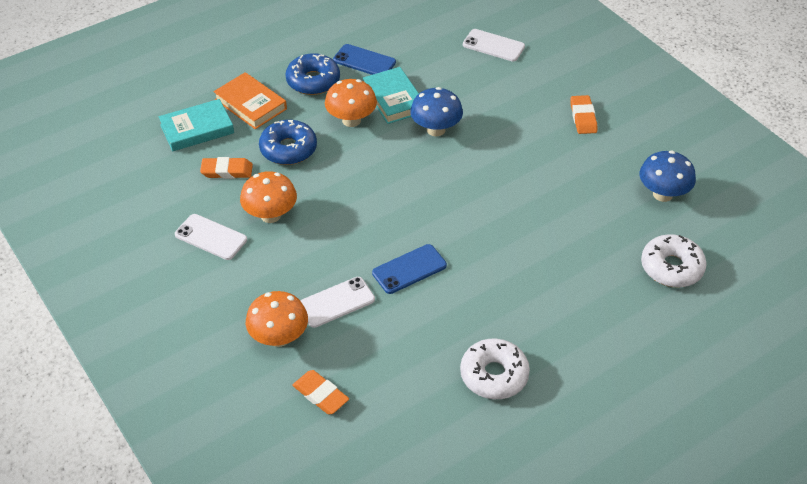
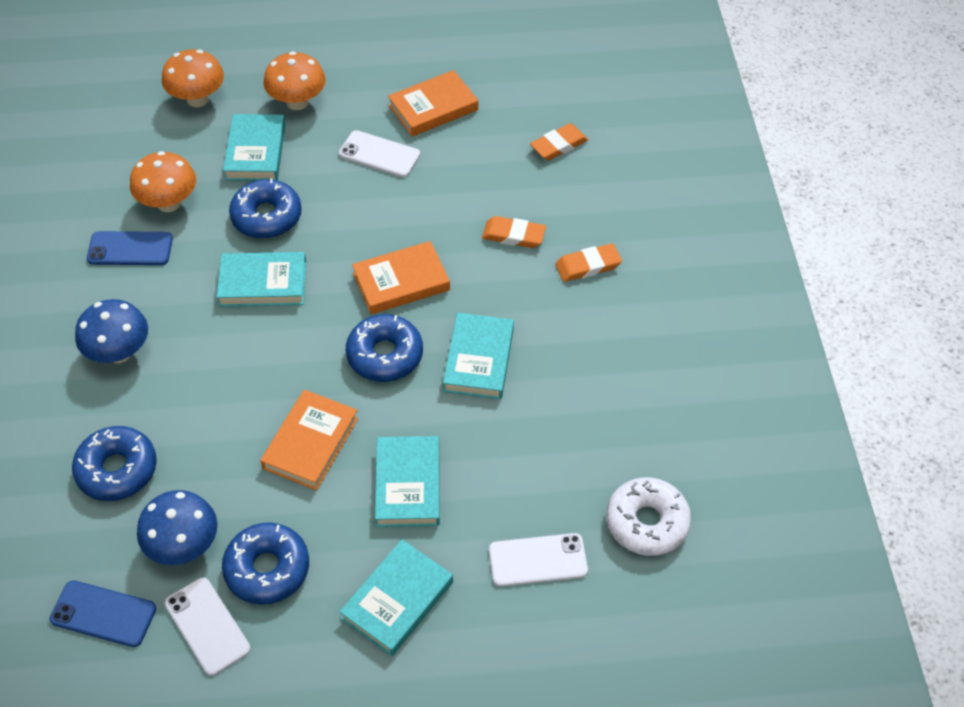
blue donut: 2 -> 4
orange book: 1 -> 3
turquoise book: 2 -> 5
white donut: 2 -> 1

